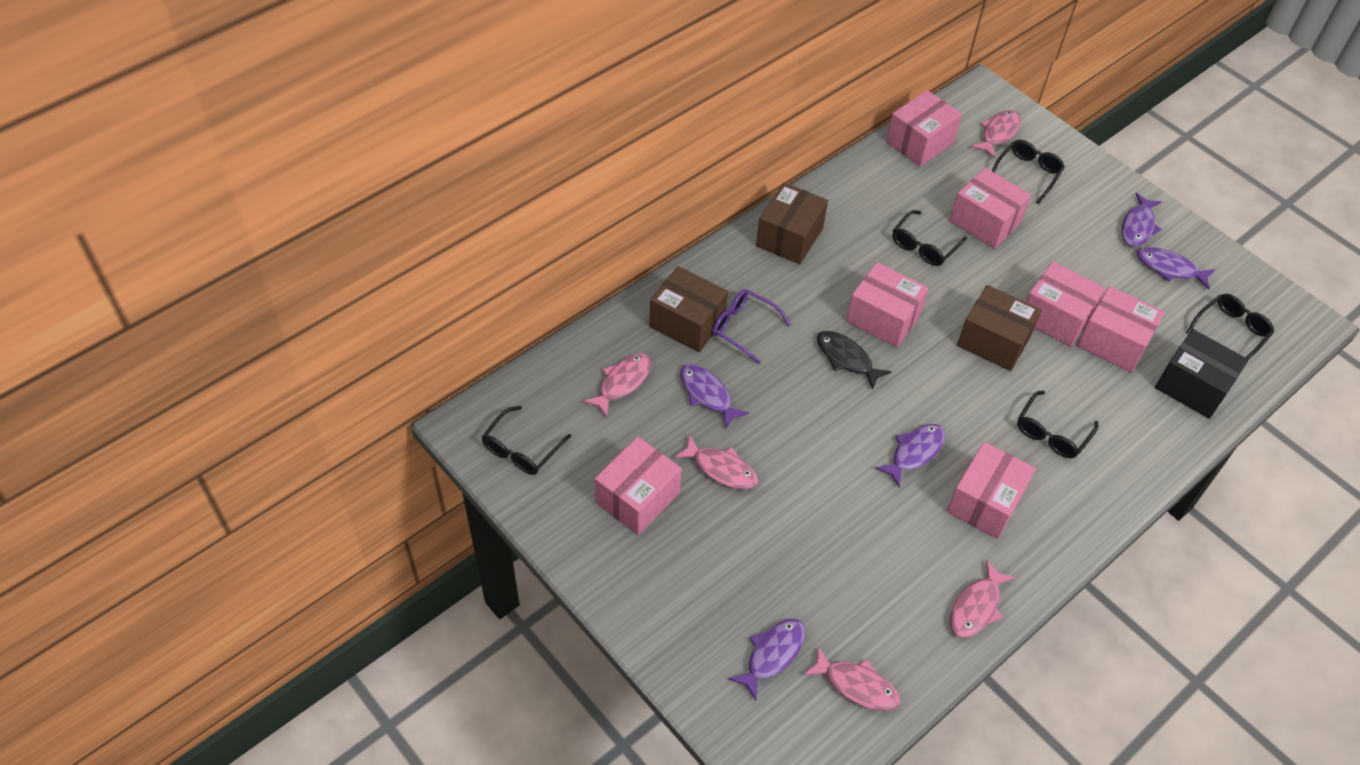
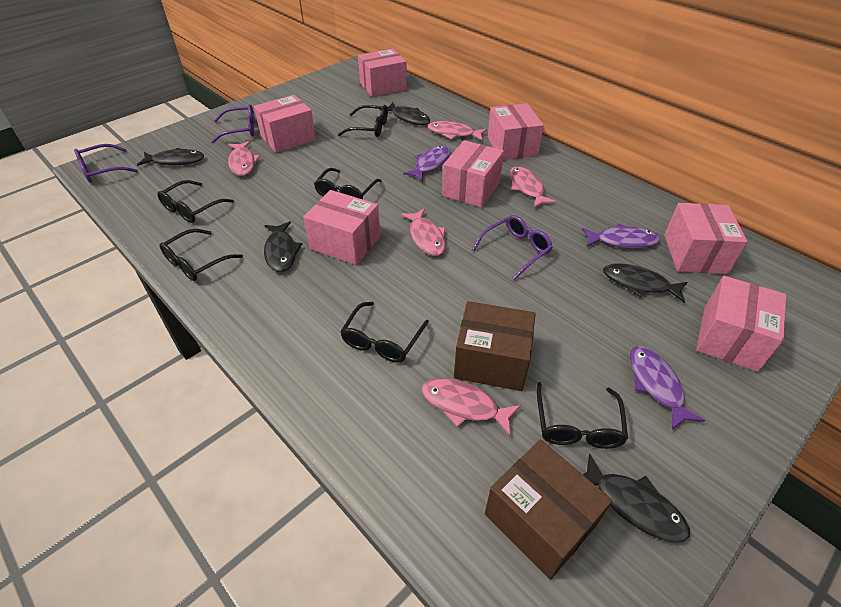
black box: 1 -> 0
black fish: 1 -> 5
black glasses: 5 -> 6
brown box: 3 -> 2
purple fish: 5 -> 3
purple glasses: 1 -> 3

